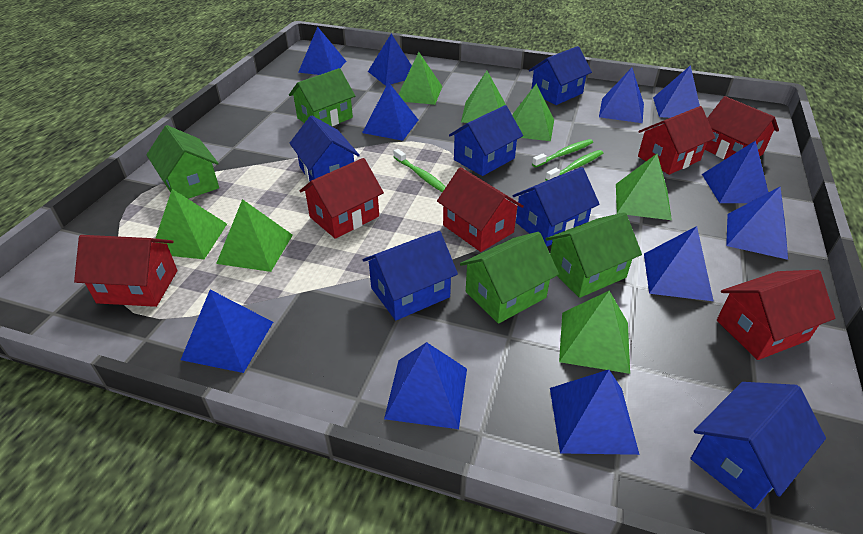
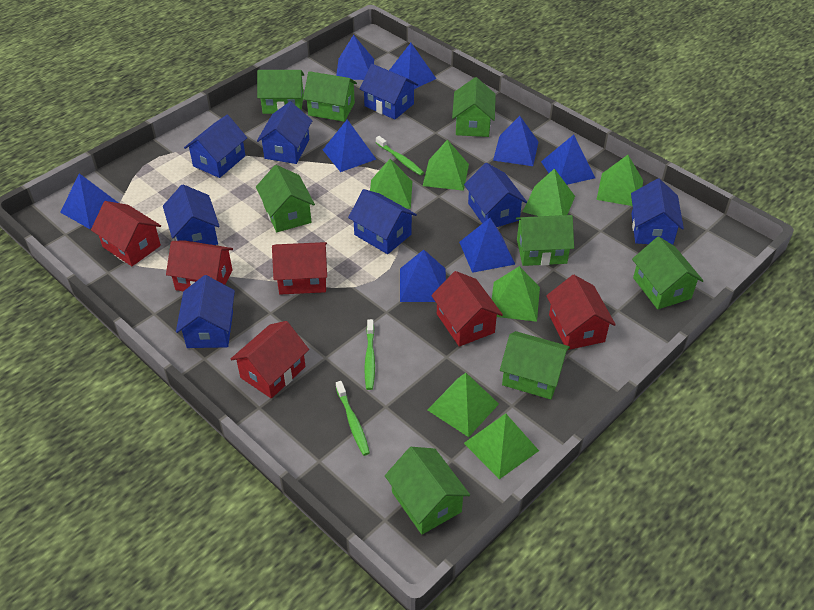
blue house: 6 -> 8
blue pyramid: 11 -> 8
green house: 4 -> 8

